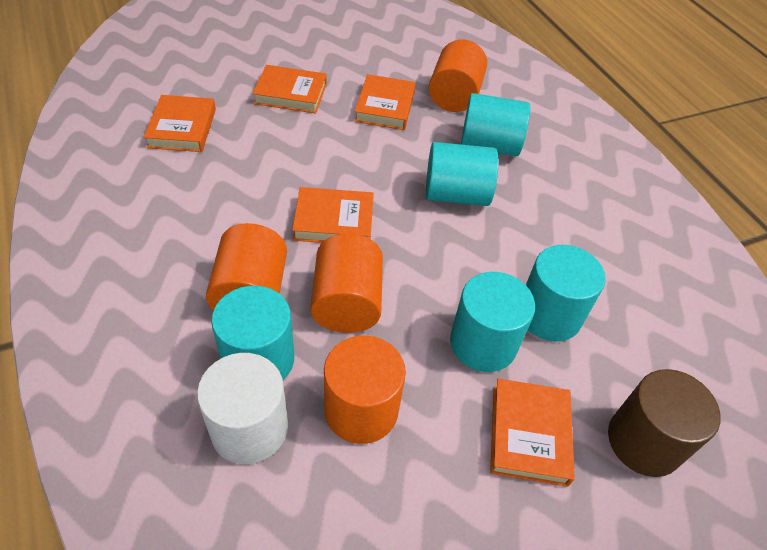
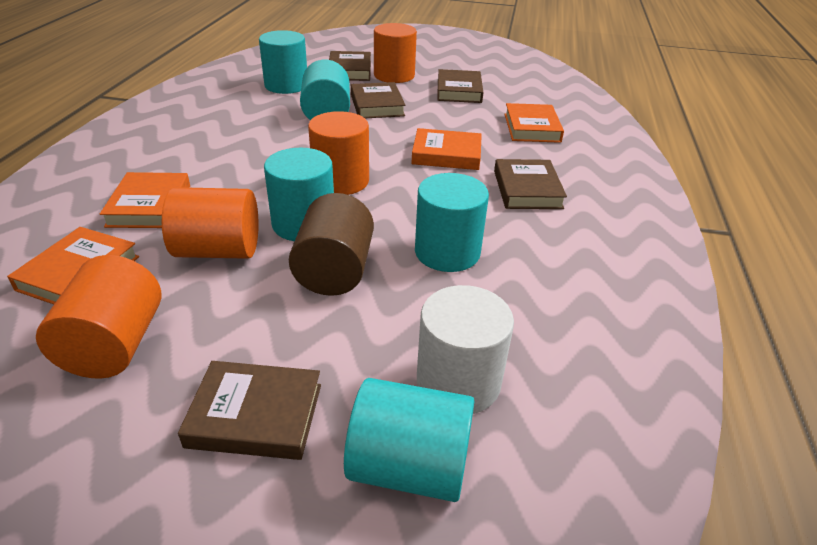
brown book: 0 -> 5
orange book: 5 -> 4

